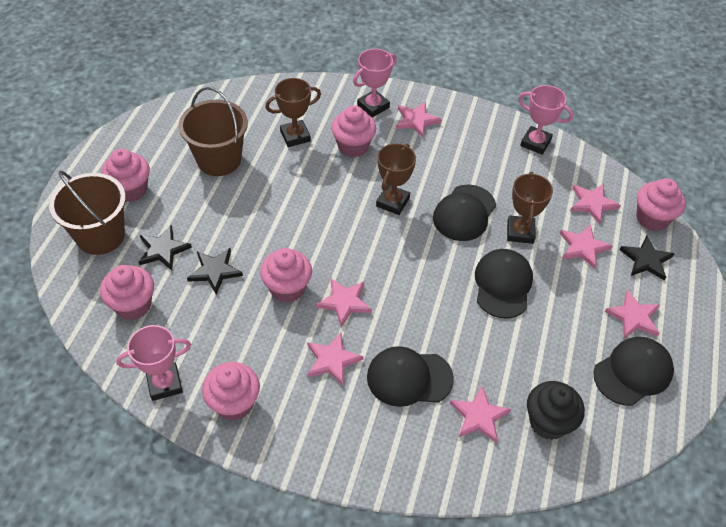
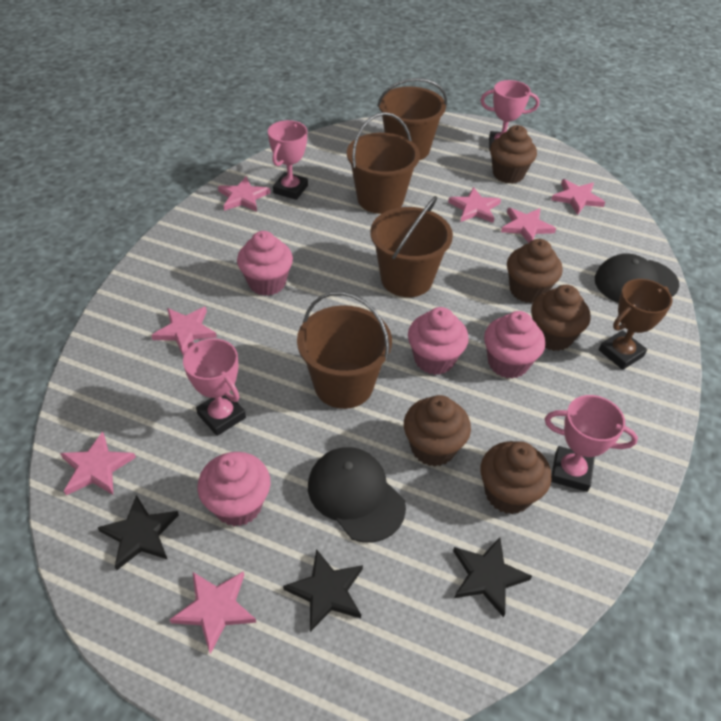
black cap: 4 -> 2
black cupcake: 1 -> 0
brown bucket: 2 -> 4
brown cupcake: 0 -> 5
brown trophy: 3 -> 1
pink cupcake: 6 -> 4
pink trophy: 3 -> 4

